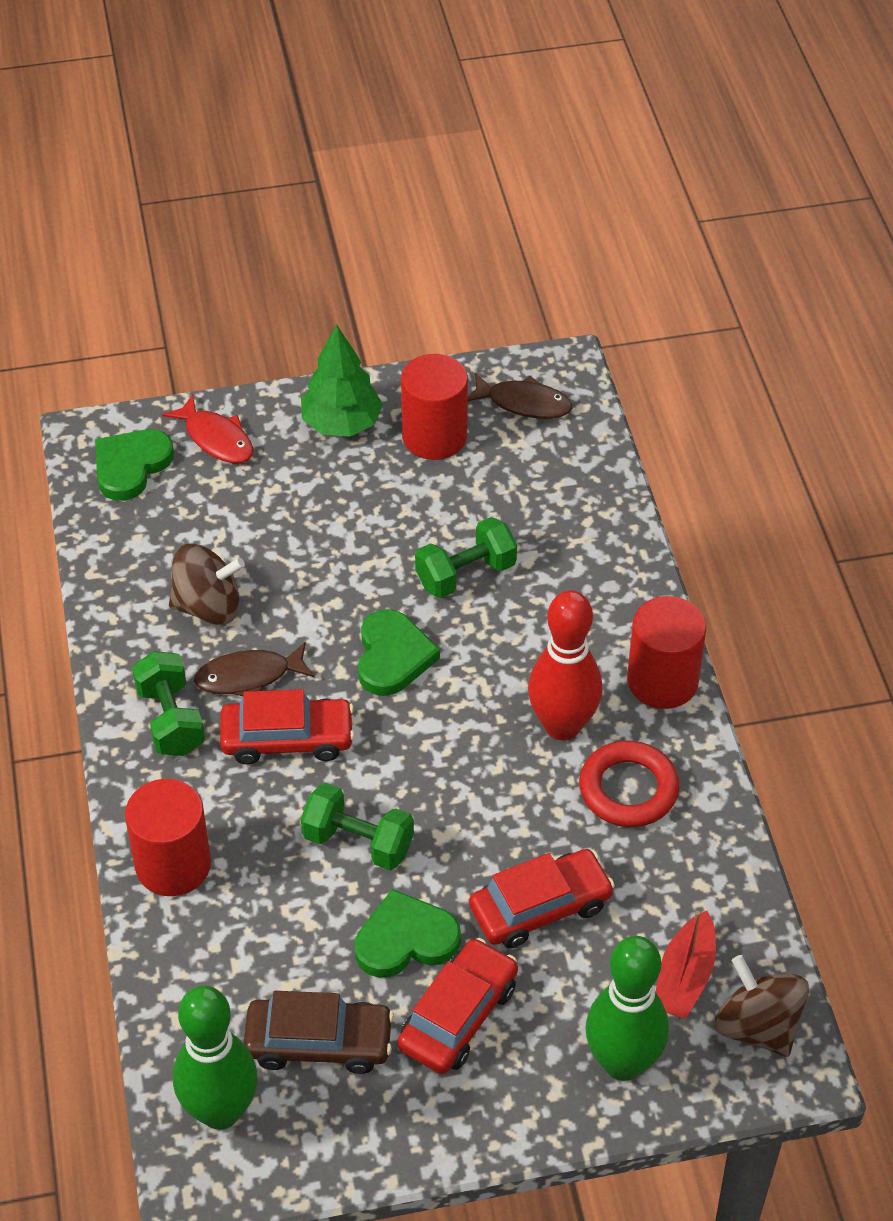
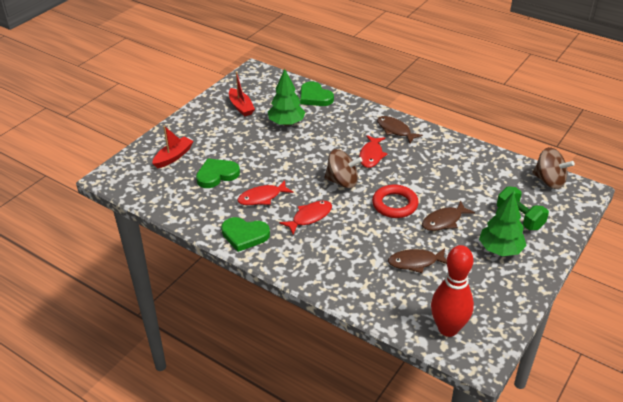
brown car: 1 -> 0
brown fish: 2 -> 3
green bowling pin: 2 -> 0
green dumbbell: 3 -> 1
green tree: 1 -> 2
red boat: 1 -> 2
red car: 3 -> 0
red cylinder: 3 -> 0
red fish: 1 -> 3

